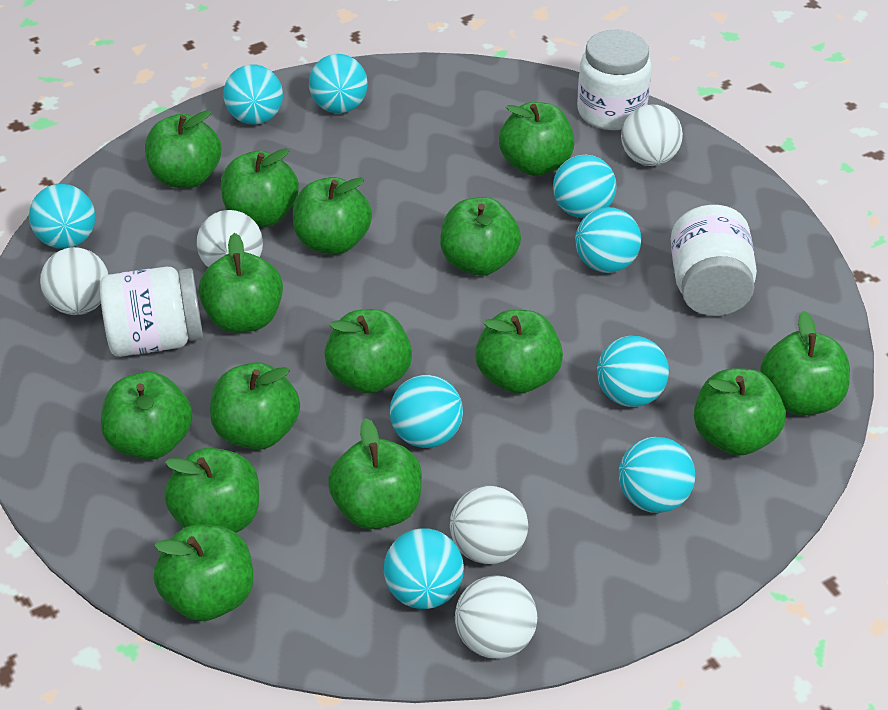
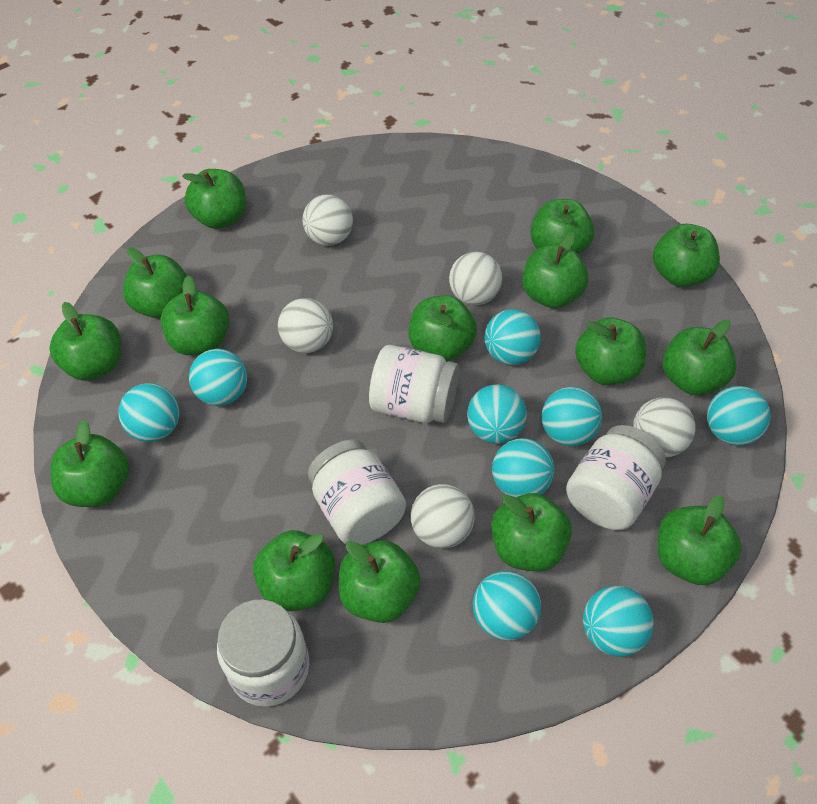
white jar: 3 -> 4

